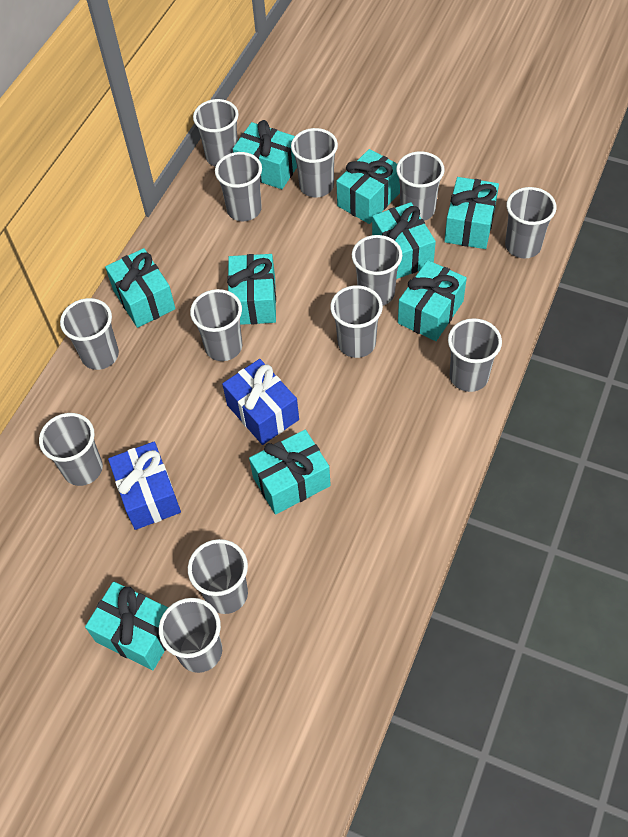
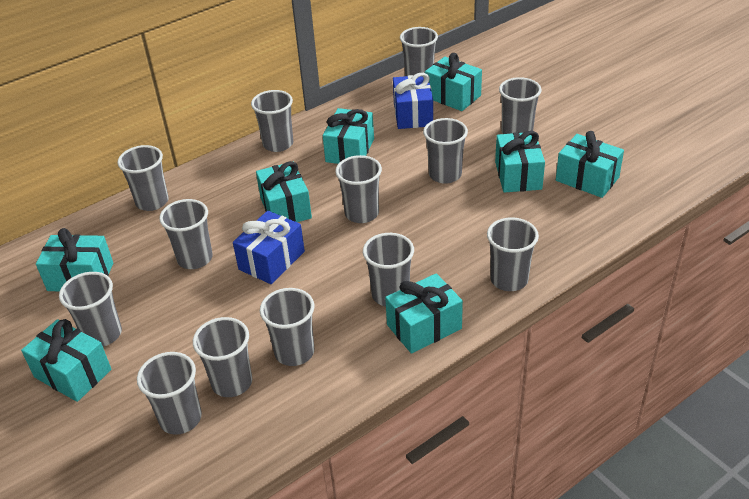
turquoise gift: 9 -> 8

